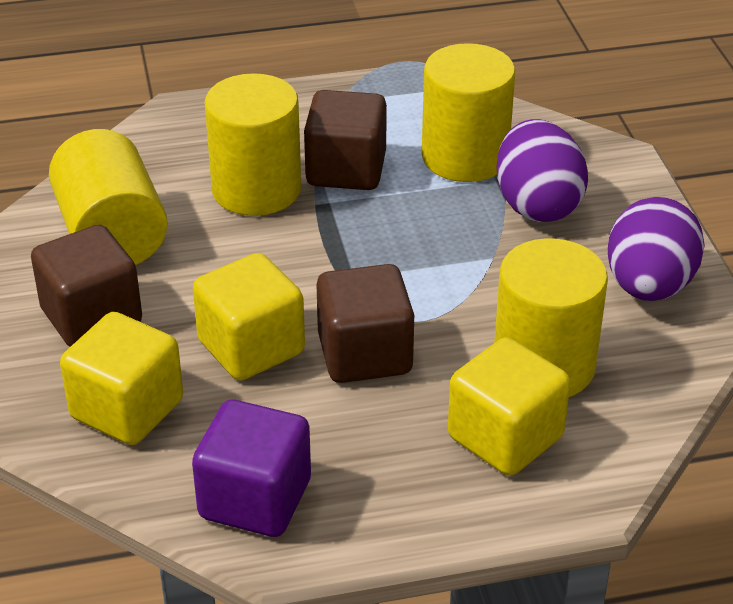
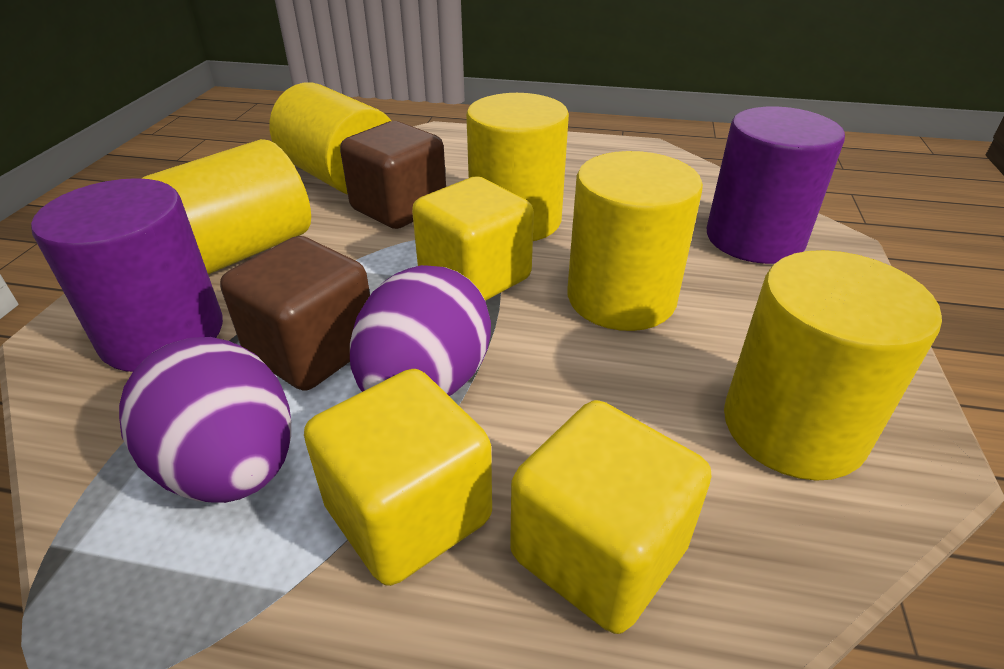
brown cube: 3 -> 2
purple cube: 1 -> 0
purple cylinder: 0 -> 2
yellow cylinder: 4 -> 5

